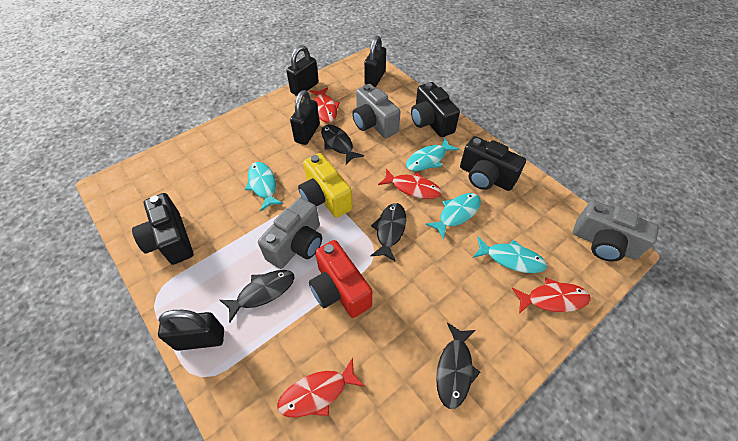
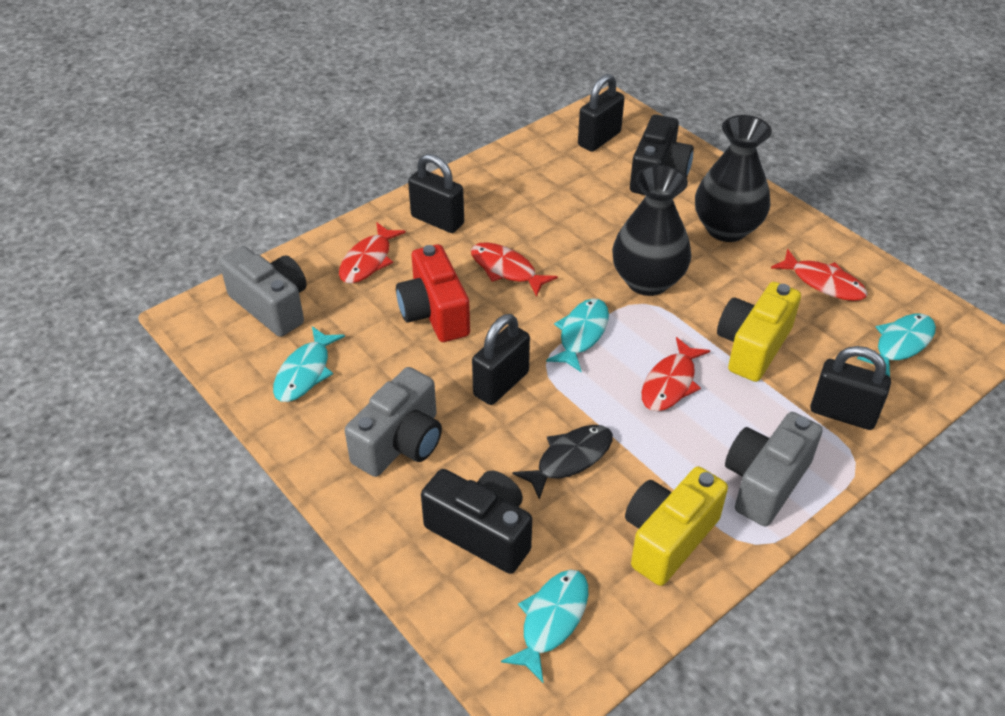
black camera: 3 -> 2
black fish: 4 -> 1
black vase: 0 -> 2
yellow camera: 1 -> 2

